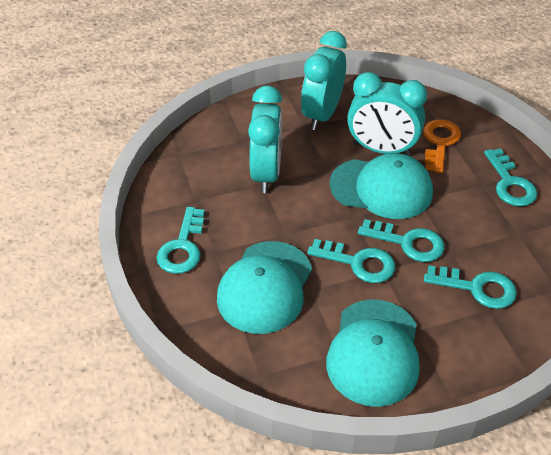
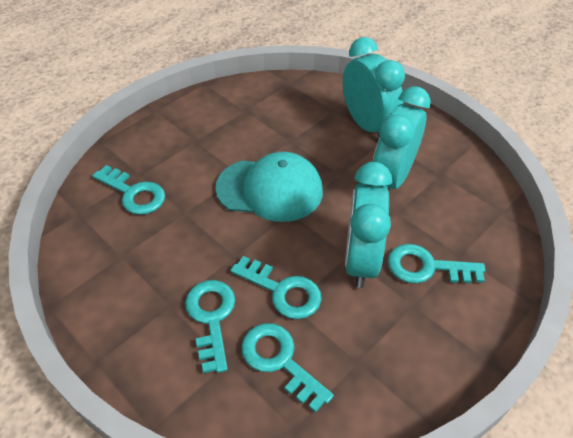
orange key: 1 -> 0
turquoise cap: 3 -> 1

